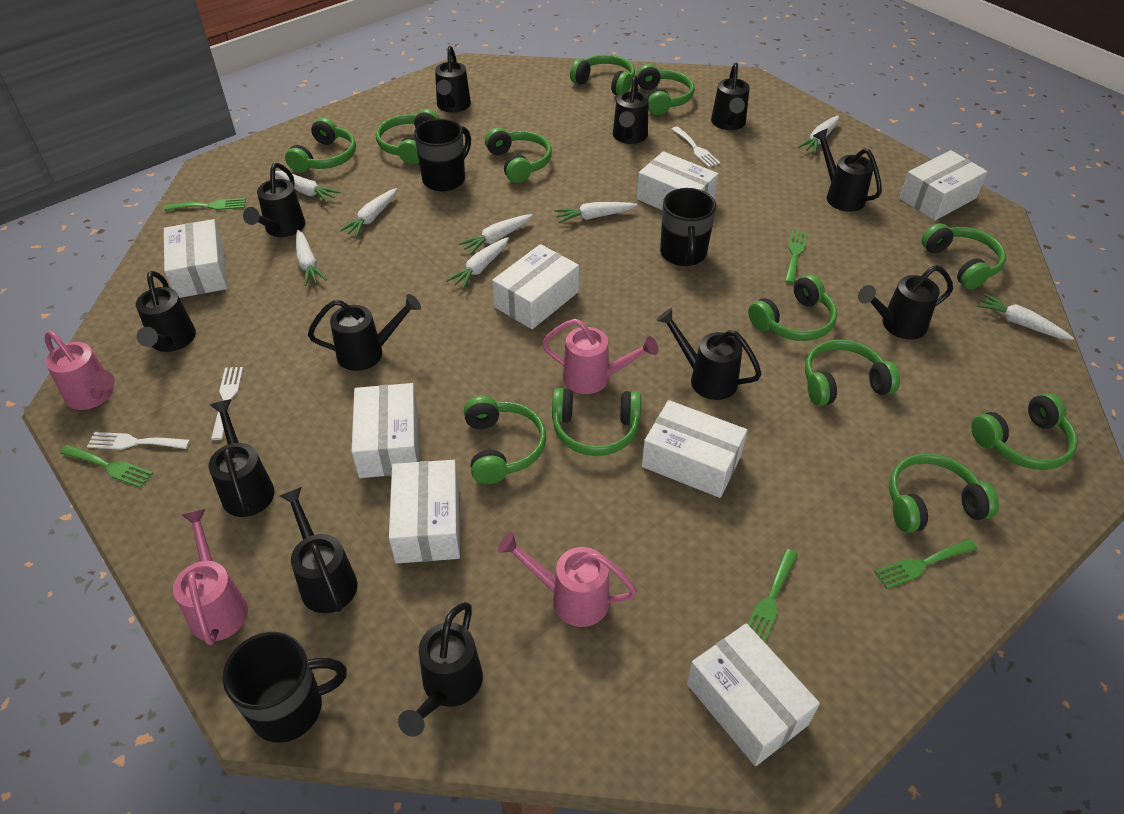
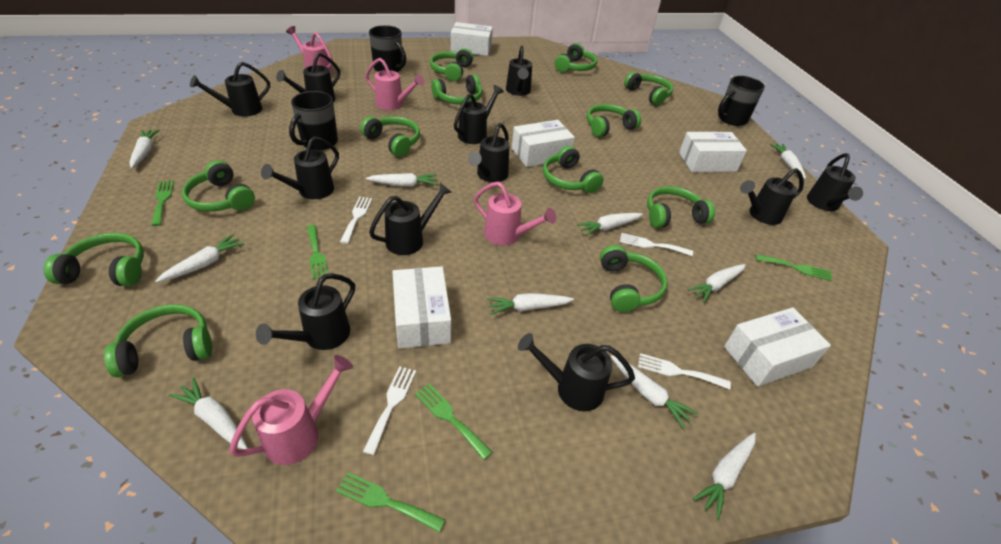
black watering can: 12 -> 11
white box: 8 -> 5
white carrot: 8 -> 10
white fork: 3 -> 4

